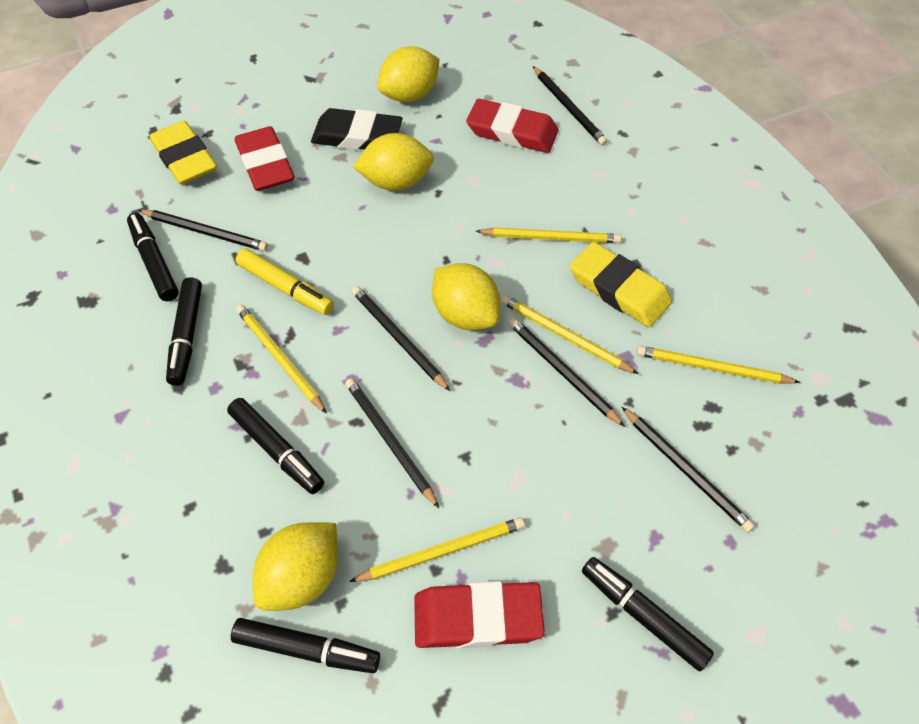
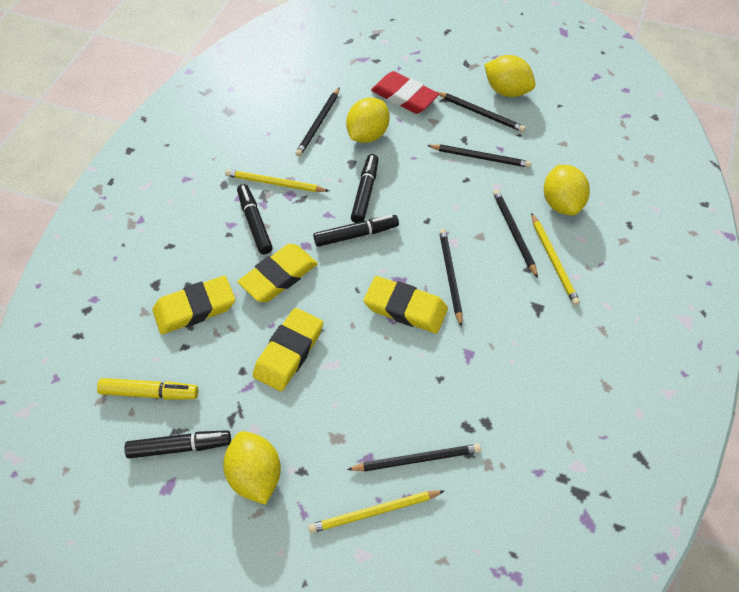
black eraser: 1 -> 0
black marker: 5 -> 4
red eraser: 3 -> 1
yellow eraser: 2 -> 4
yellow pencil: 5 -> 3

